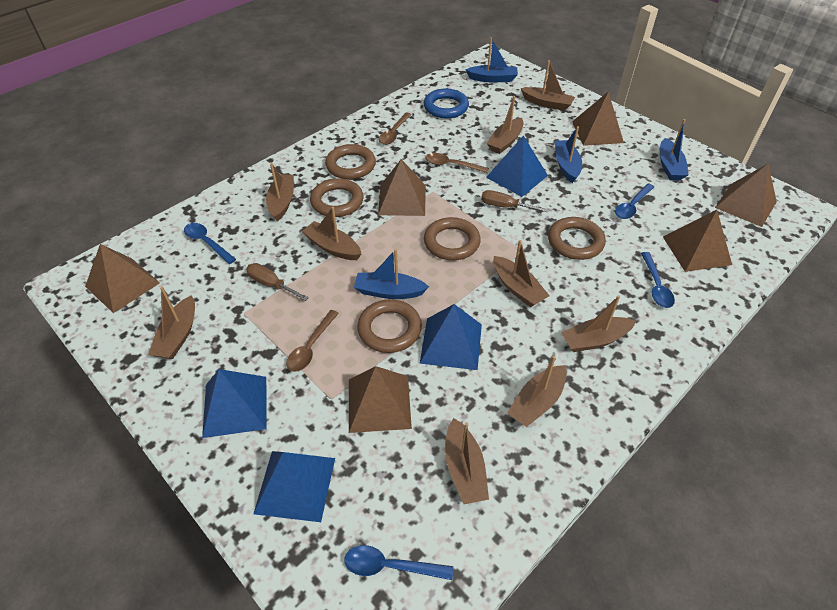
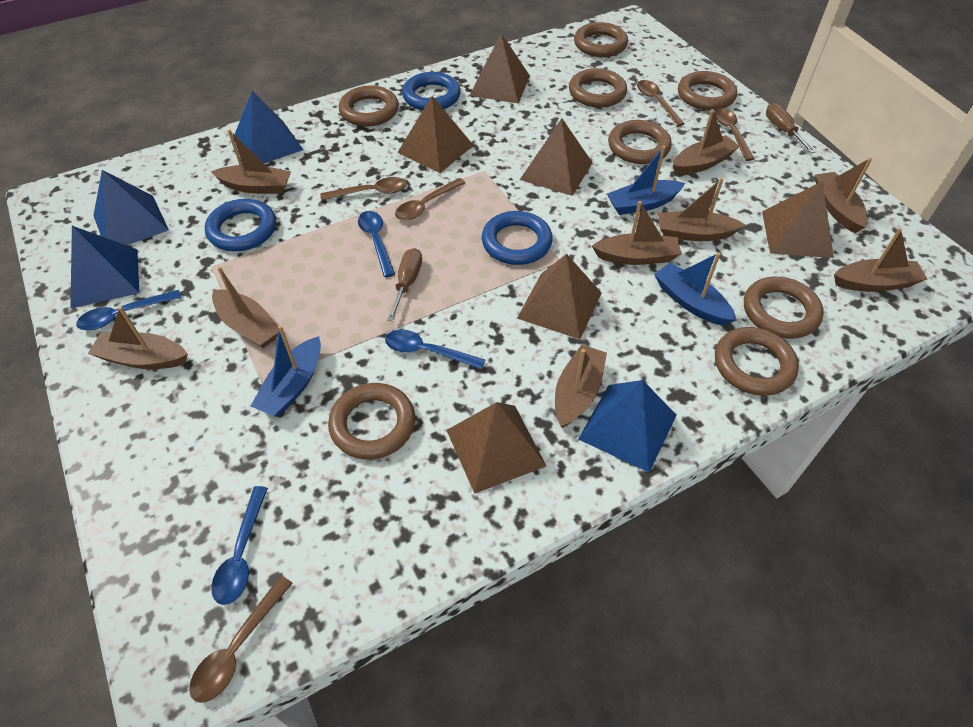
blue boat: 4 -> 3
blue ring: 1 -> 3
brown ring: 5 -> 8
brown spoon: 3 -> 5

